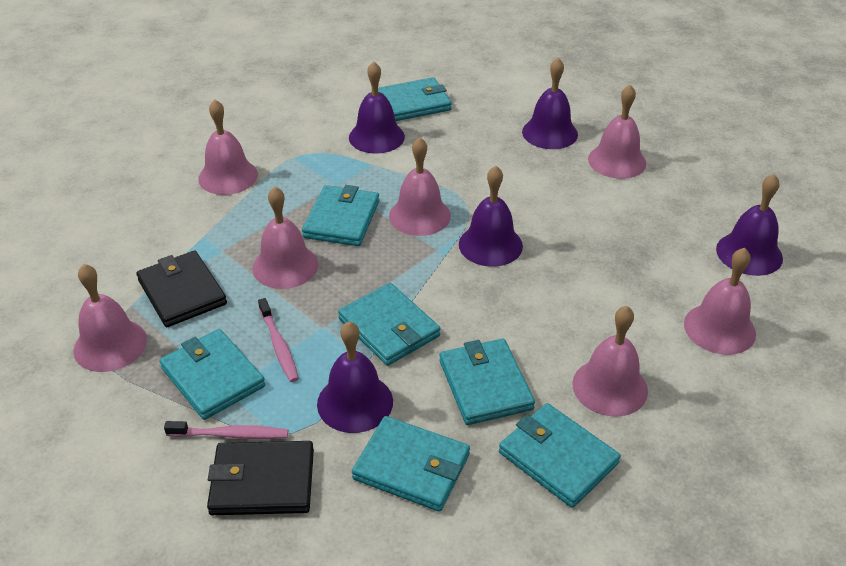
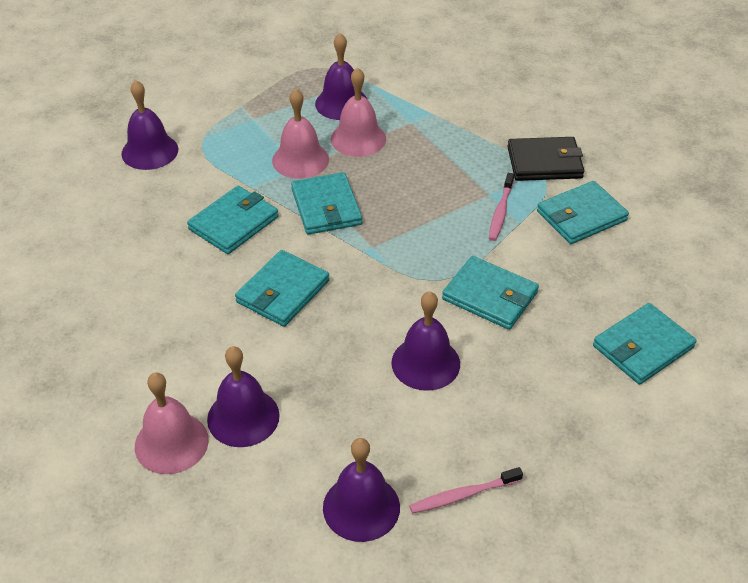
black wallet: 2 -> 1
pink bell: 7 -> 3
turquoise wallet: 7 -> 6

